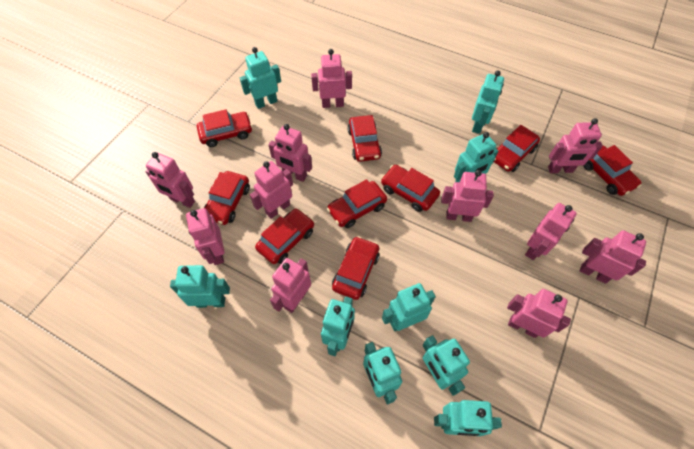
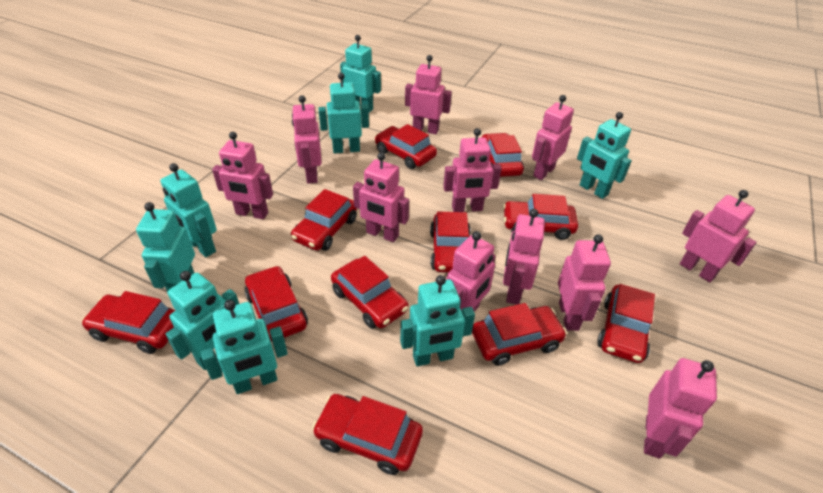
red car: 9 -> 11
turquoise robot: 9 -> 8

